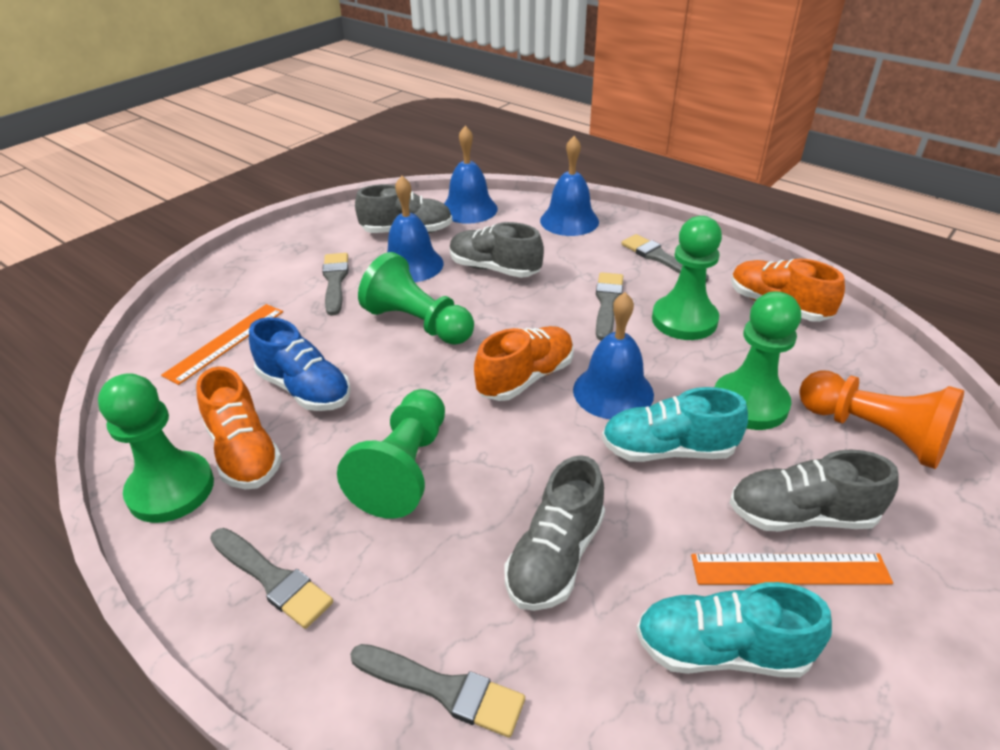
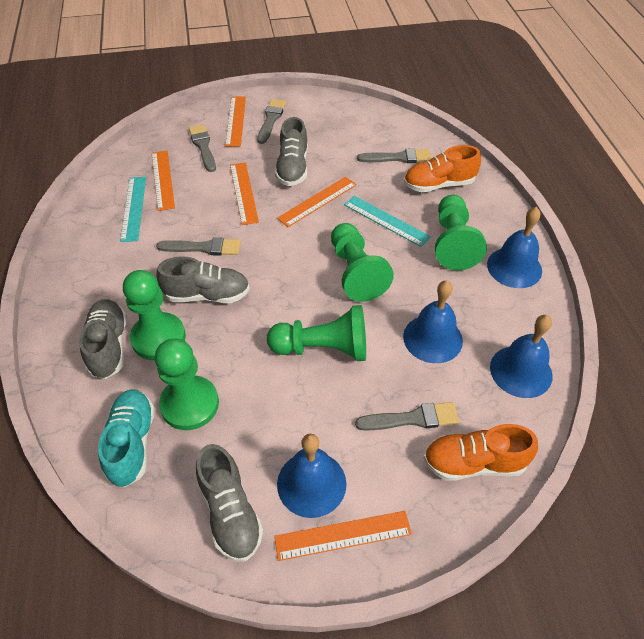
blue shoe: 1 -> 0
orange pawn: 1 -> 0
orange ruler: 2 -> 5
orange shoe: 3 -> 2
turquoise ruler: 0 -> 2
turquoise shoe: 2 -> 1

